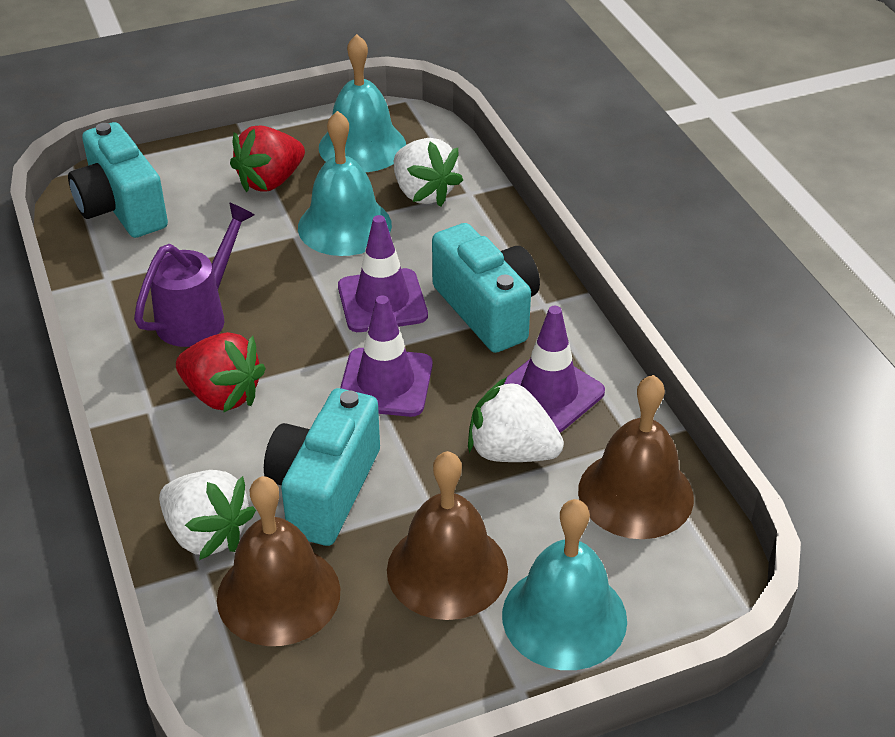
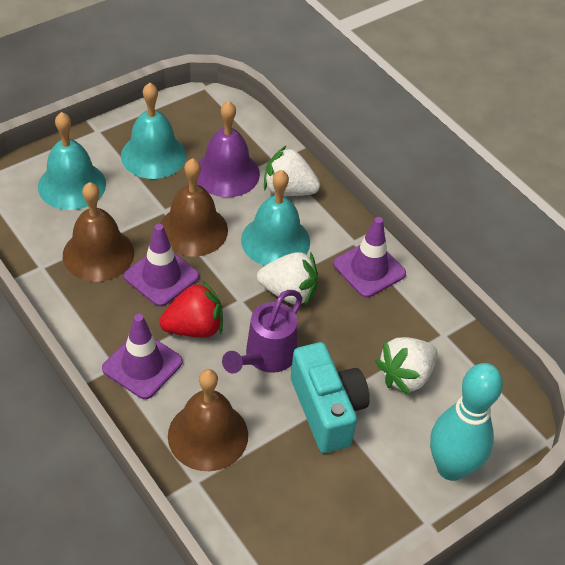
purple bell: 0 -> 1
red strawberry: 2 -> 1
turquoise bowling pin: 0 -> 1
turquoise camera: 3 -> 1

